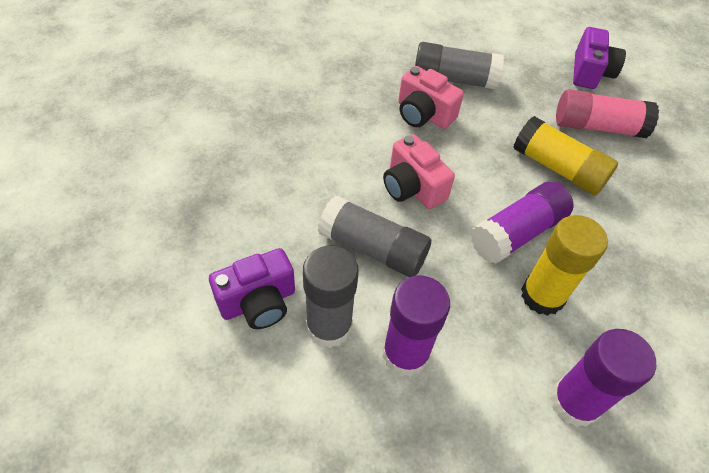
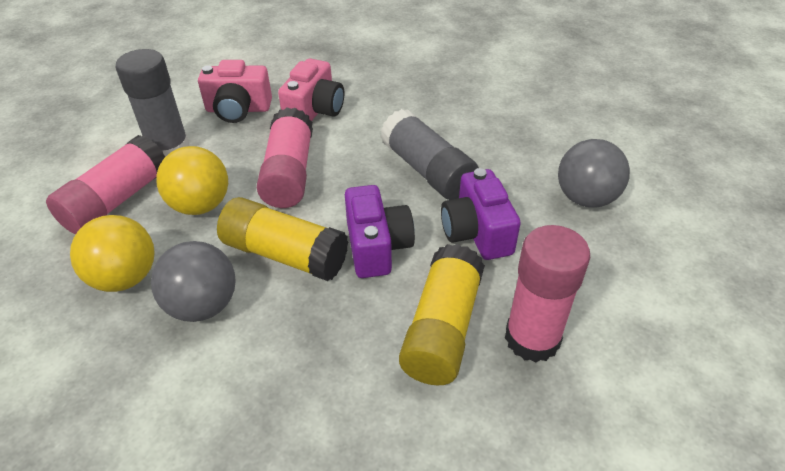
grey ball: 0 -> 2
grey glue stick: 3 -> 2
pink glue stick: 1 -> 3
purple glue stick: 3 -> 0
yellow ball: 0 -> 2

